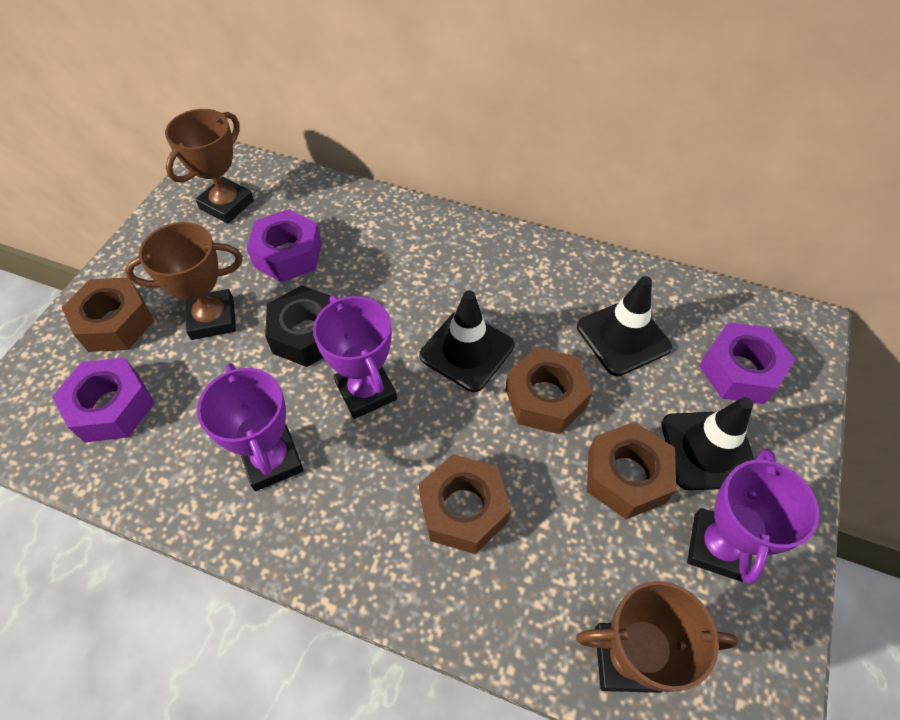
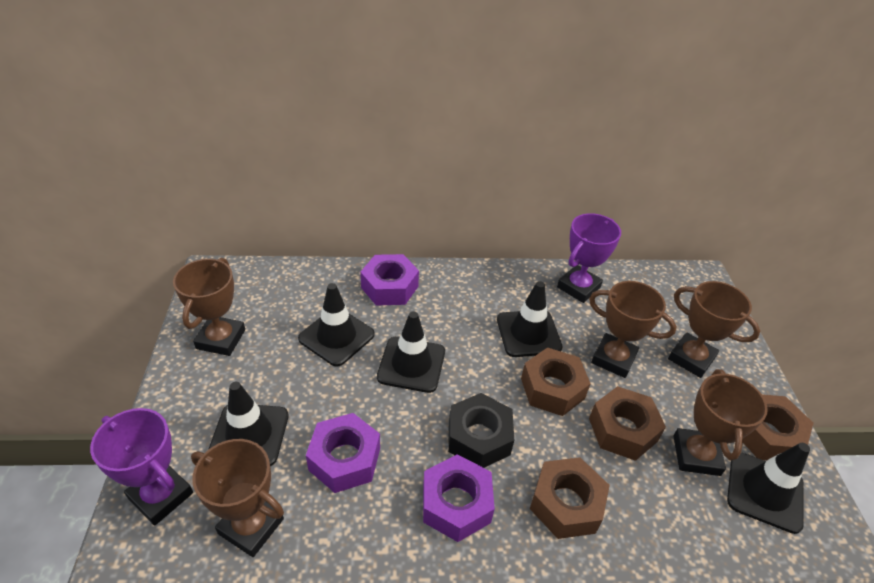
black traffic cone: 3 -> 5
brown trophy: 3 -> 5
purple trophy: 3 -> 2

